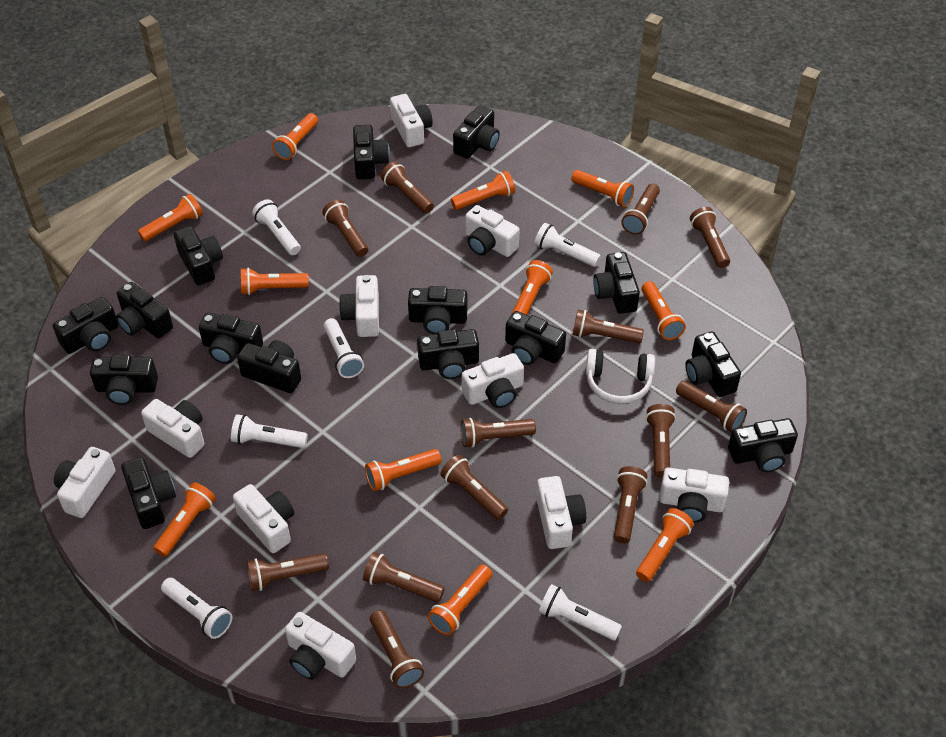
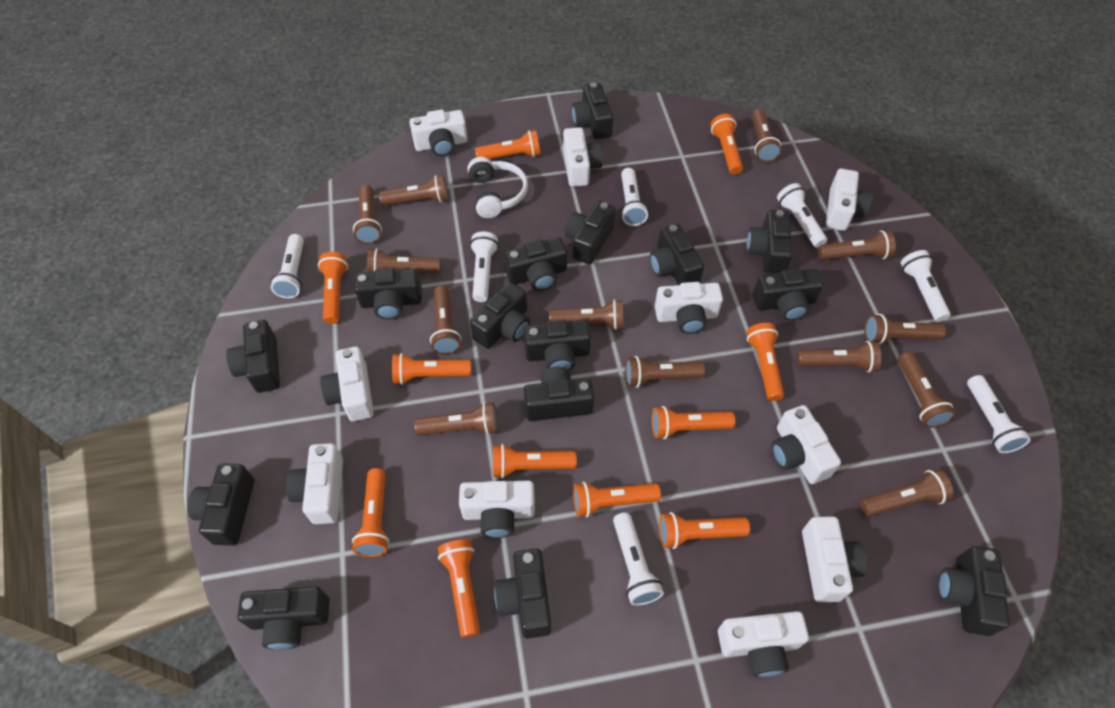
white flashlight: 6 -> 7

